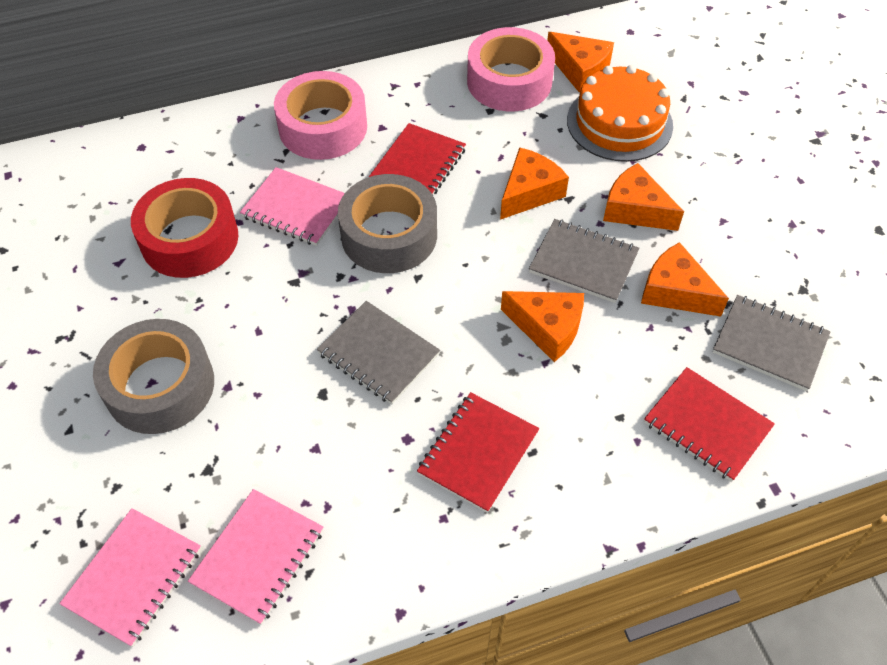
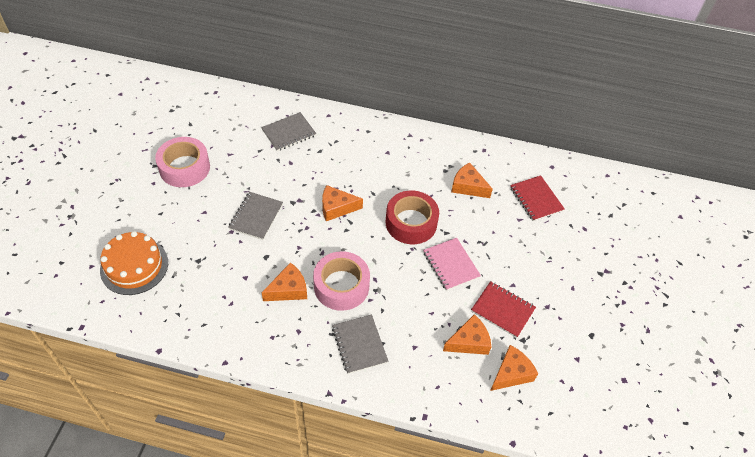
grey tape: 2 -> 0
pink notebook: 3 -> 1
red notebook: 3 -> 2

